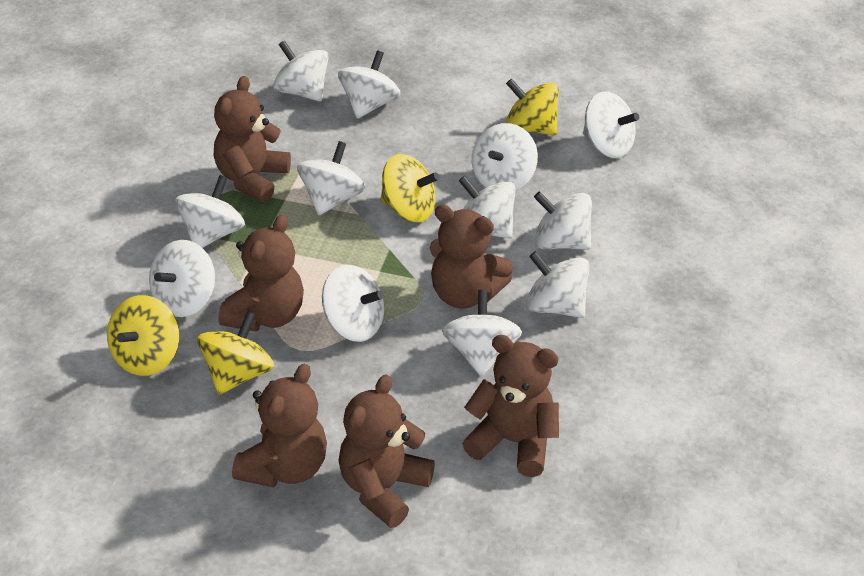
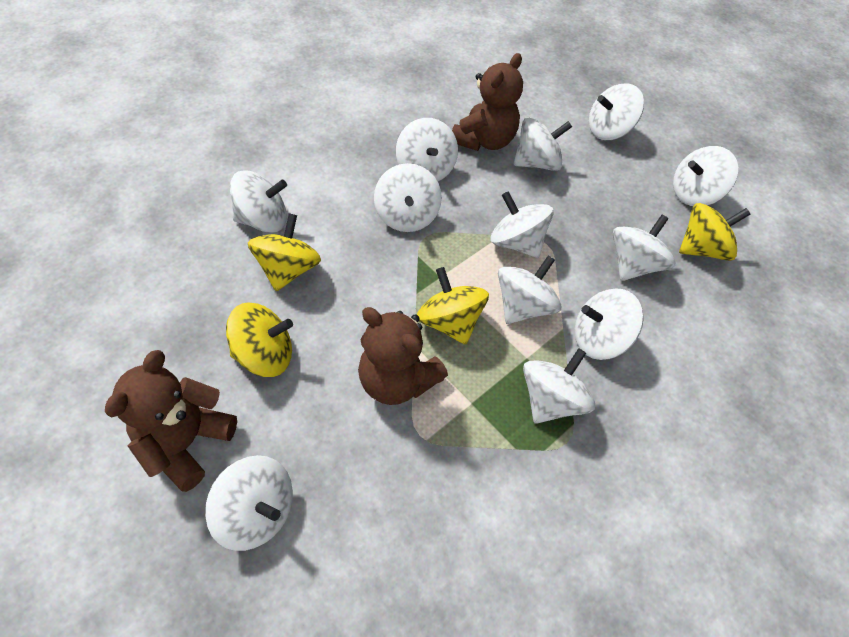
brown teddy bear: 6 -> 3

